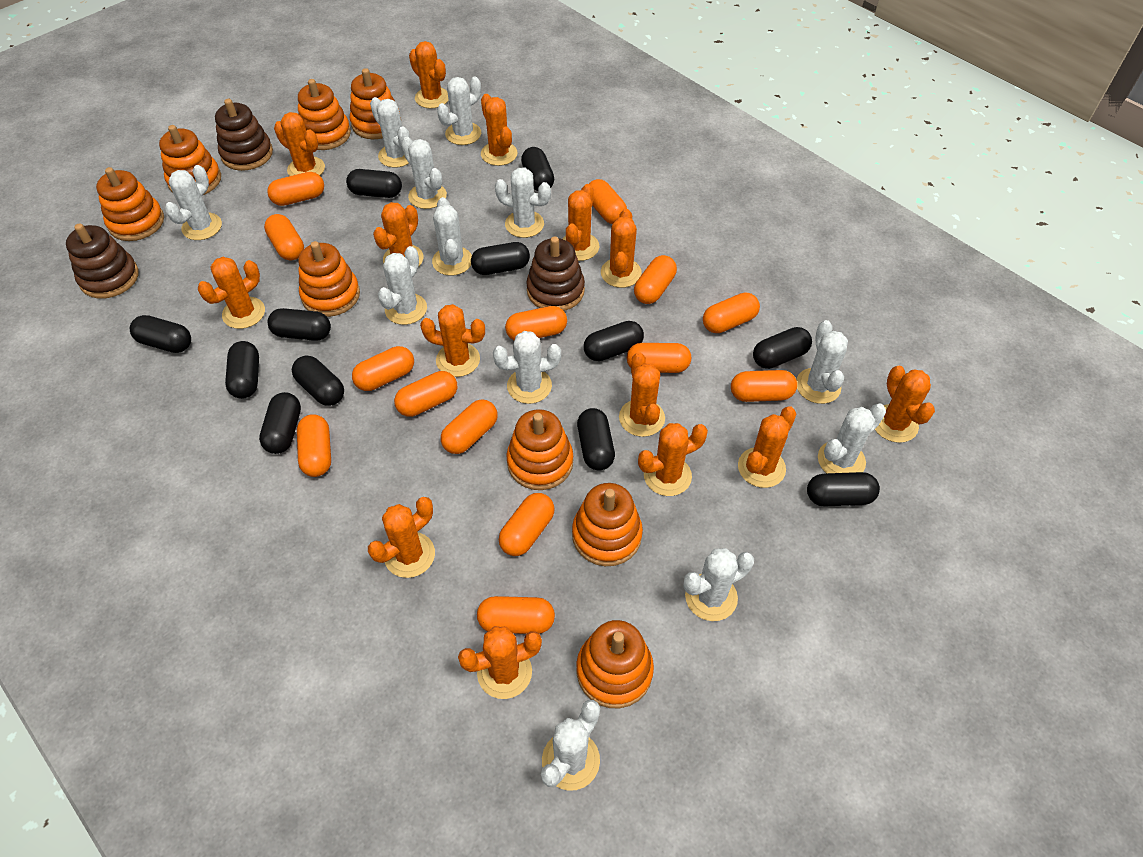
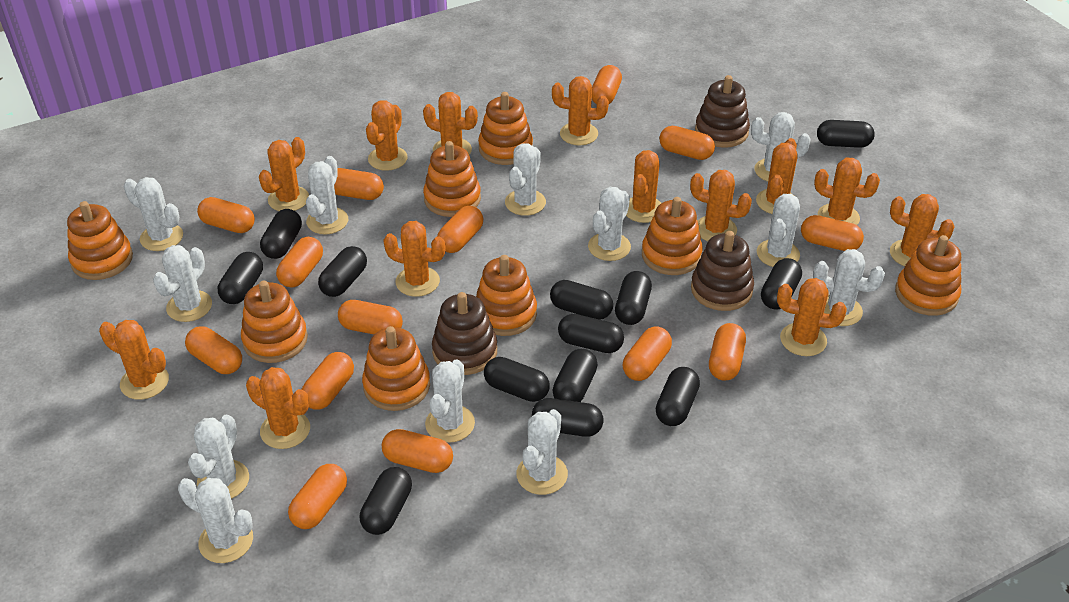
black capsule: 12 -> 13
orange cactus: 14 -> 13

